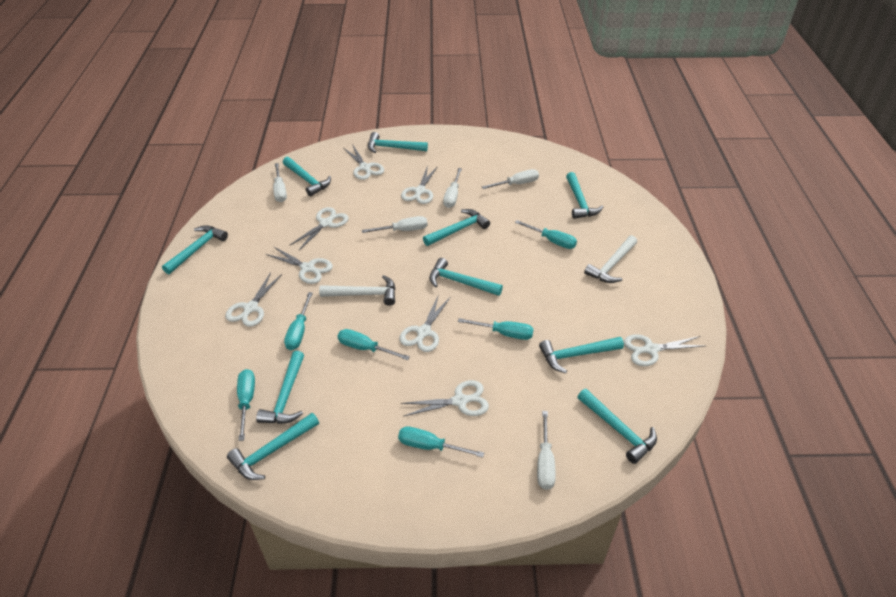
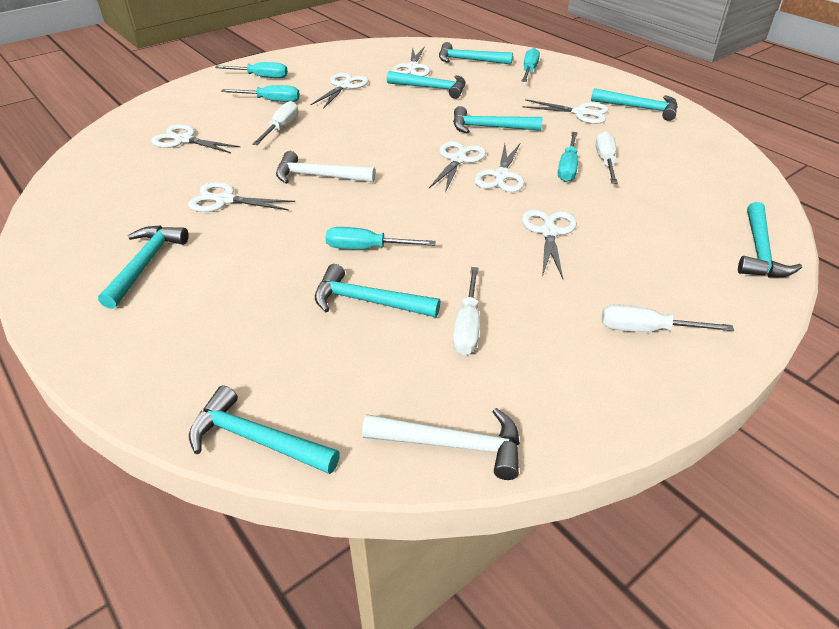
turquoise hammer: 10 -> 8
turquoise screwdriver: 6 -> 5
white screwdriver: 5 -> 4

